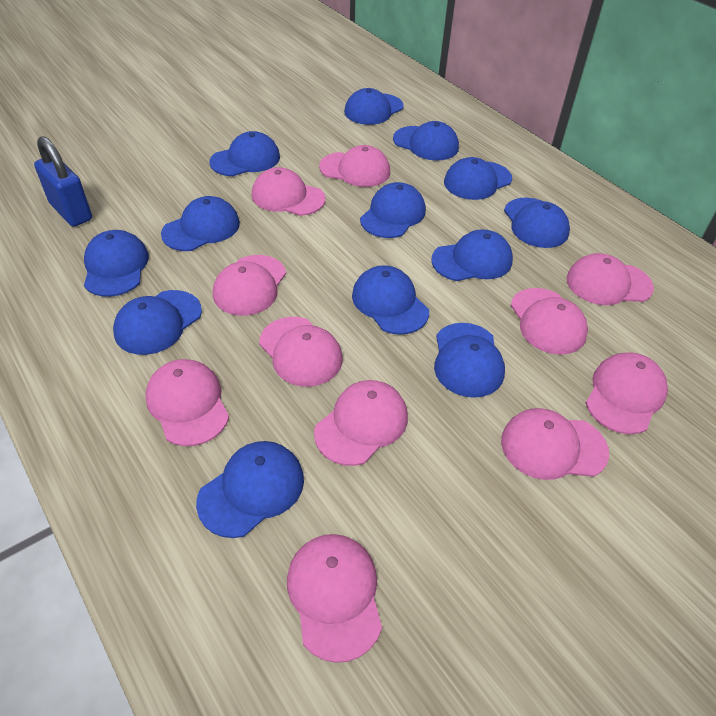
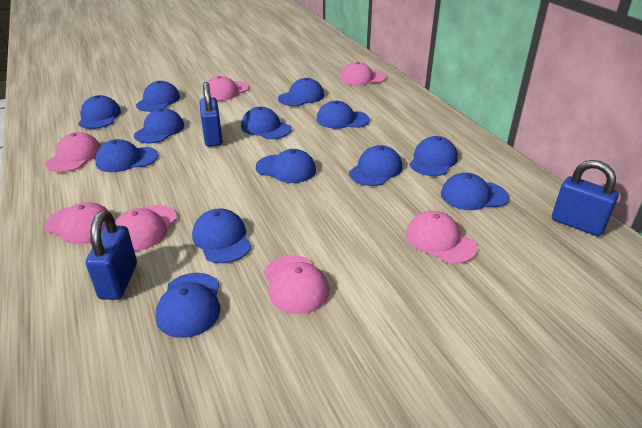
blue padlock: 1 -> 3
pink cap: 11 -> 7

